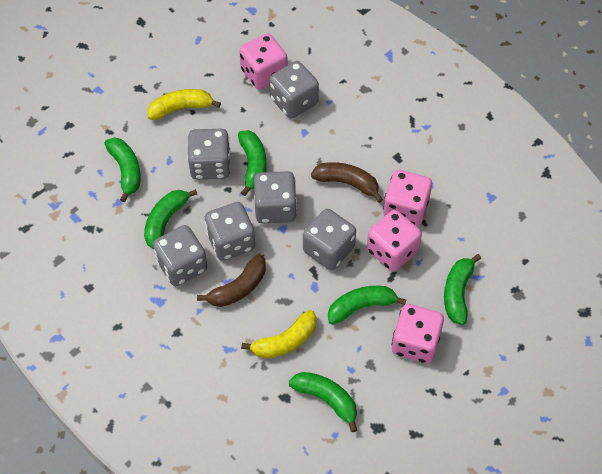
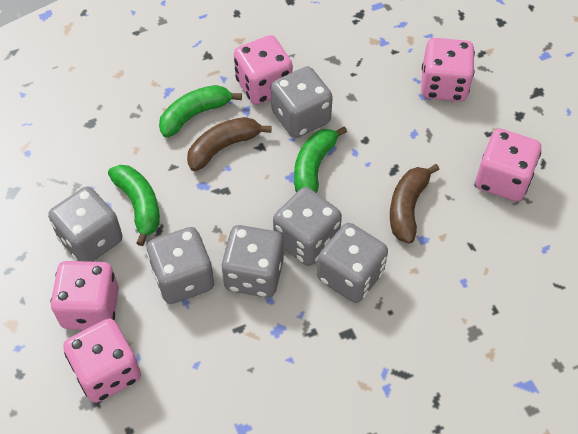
green banana: 6 -> 3
pink dice: 4 -> 5
yellow banana: 2 -> 0

